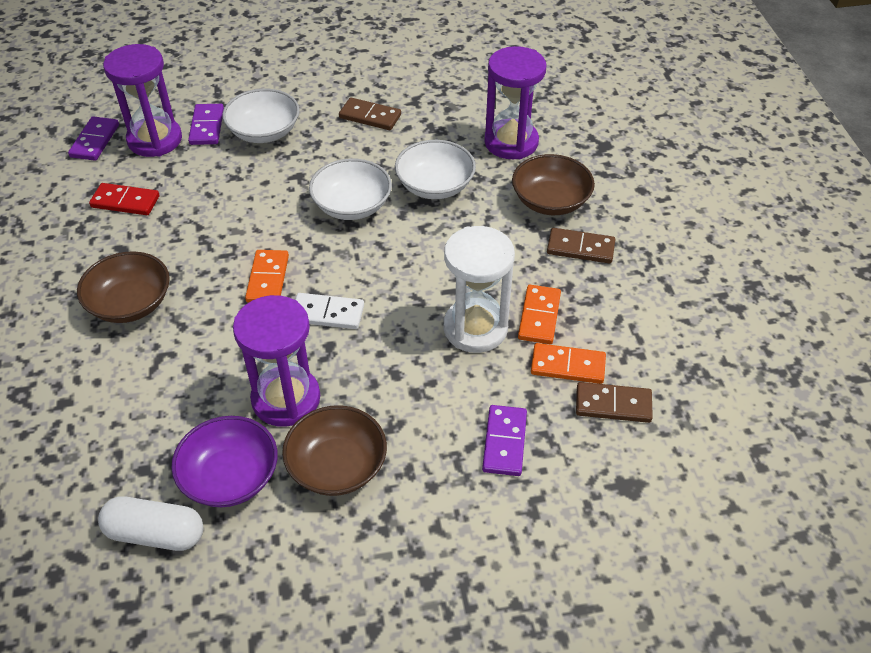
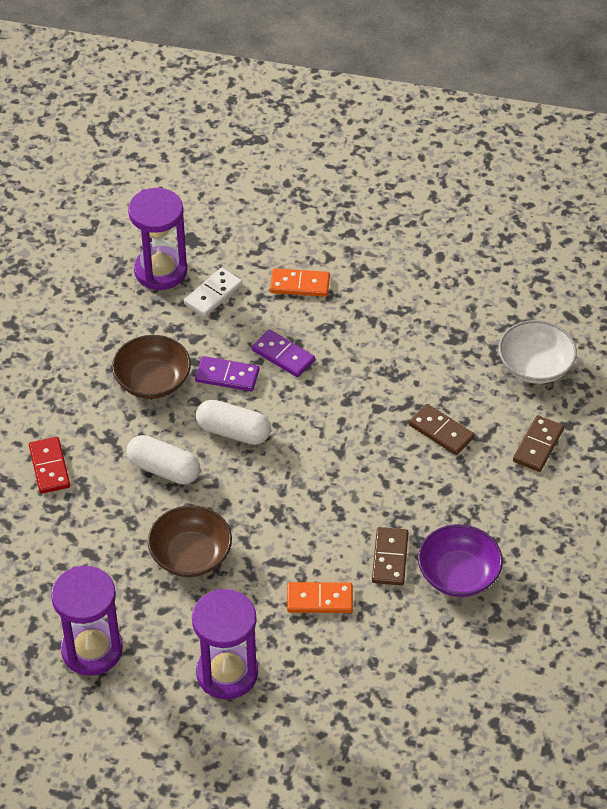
brown bowl: 3 -> 2
orange domino: 3 -> 2
purple domino: 3 -> 2
white bowl: 3 -> 1
white capsule: 1 -> 2
white hourglass: 1 -> 0

